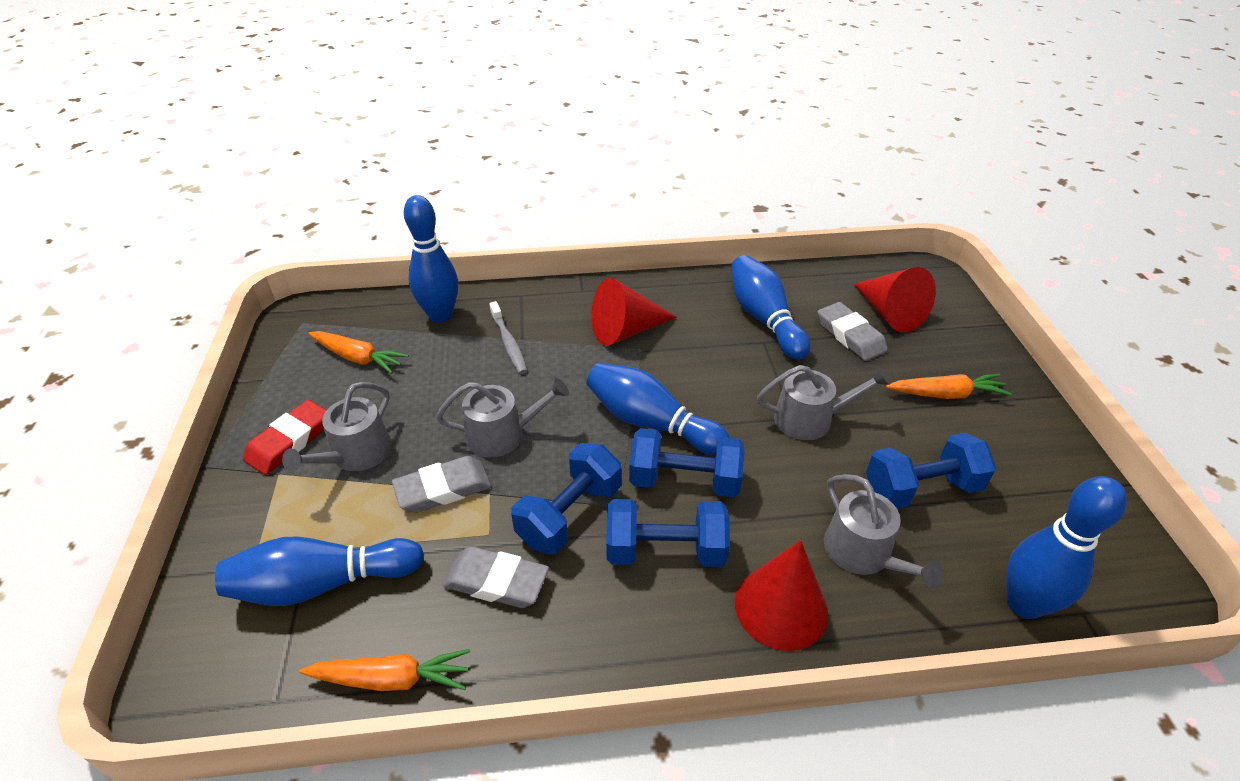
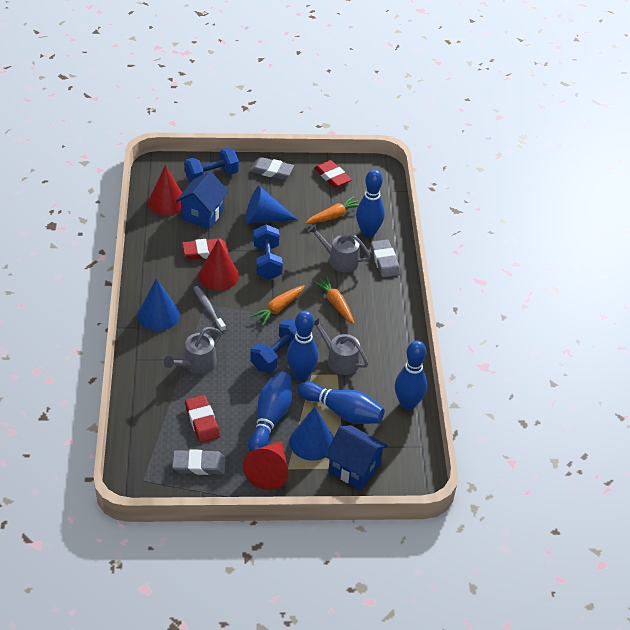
blue cone: 0 -> 3
blue dumbbell: 4 -> 3
blue house: 0 -> 2
grey watering can: 4 -> 3
red eraser: 1 -> 3

